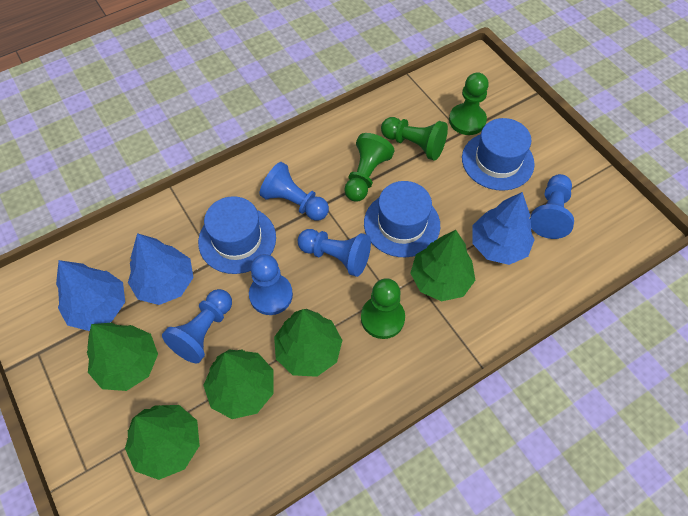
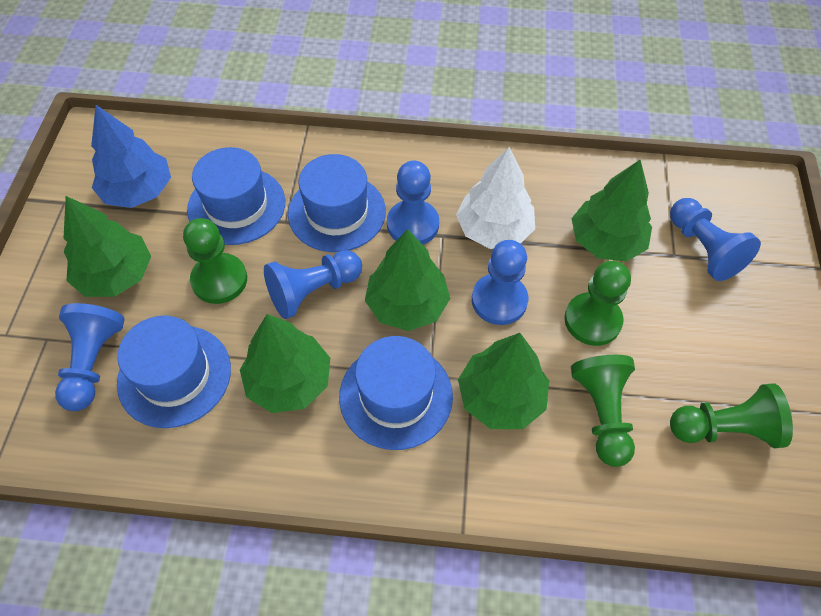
blue hat: 3 -> 4
blue tree: 3 -> 1
white tree: 0 -> 1

